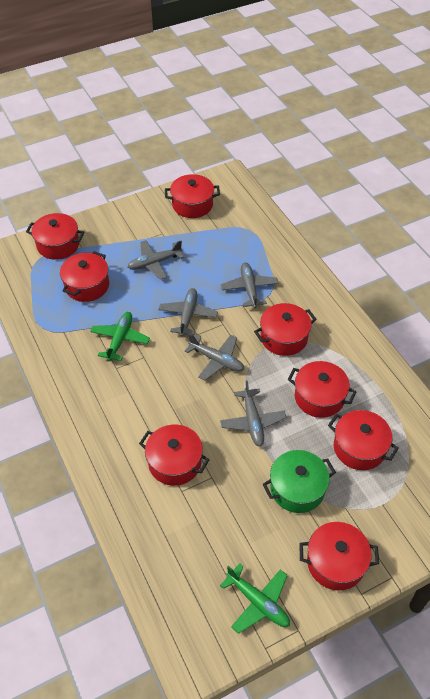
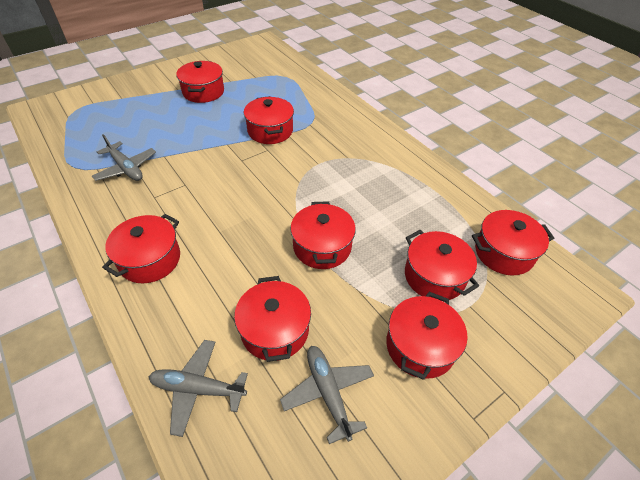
green plane: 2 -> 0
green pot: 1 -> 0
grey plane: 5 -> 3

